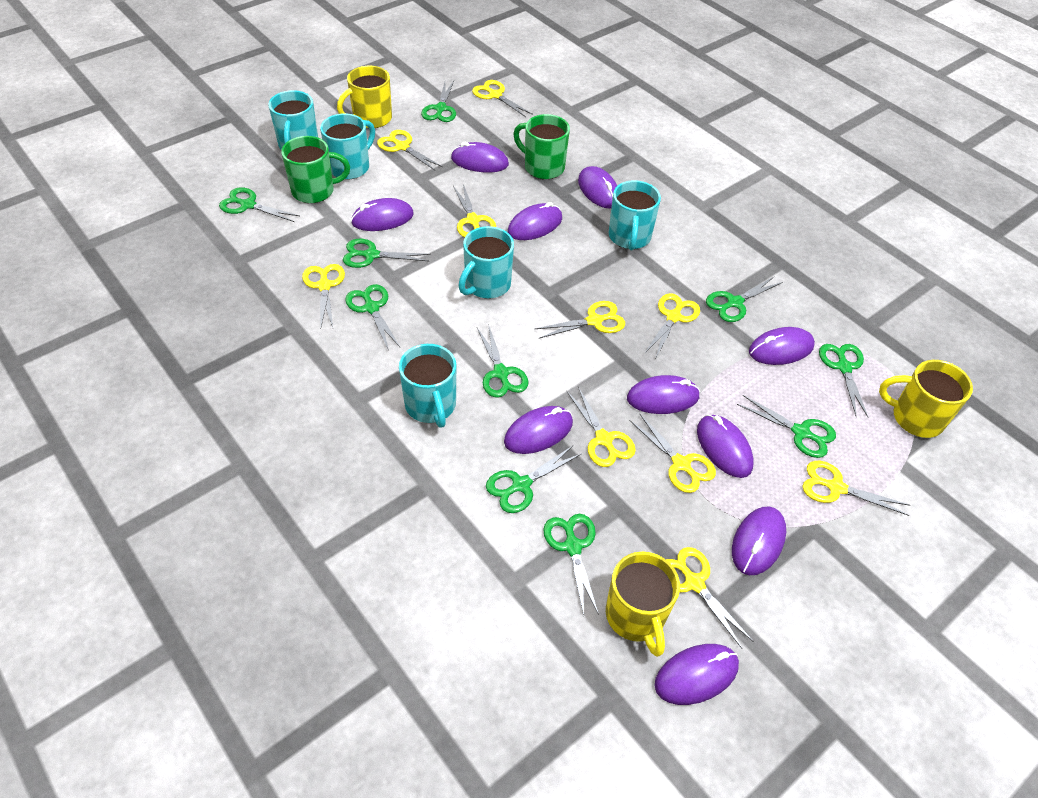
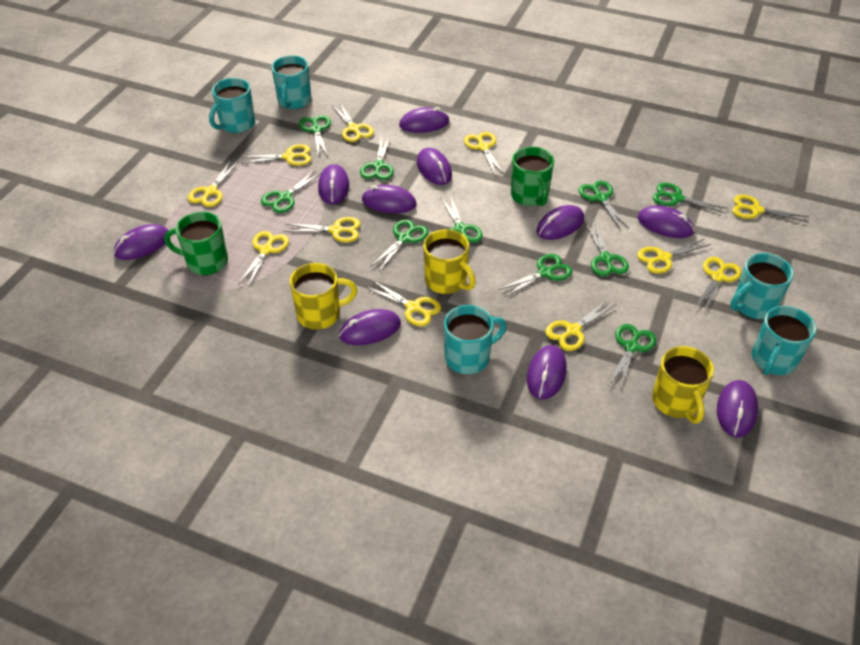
yellow scissors: 10 -> 11

